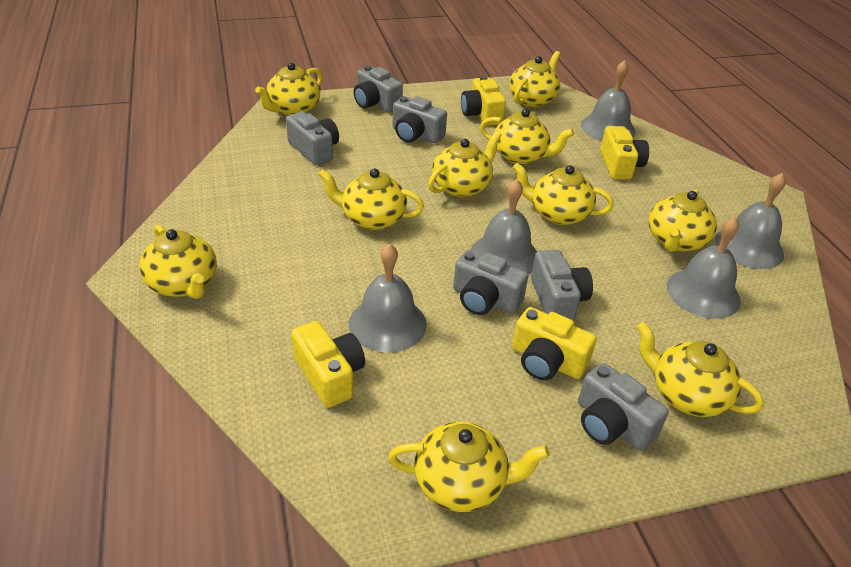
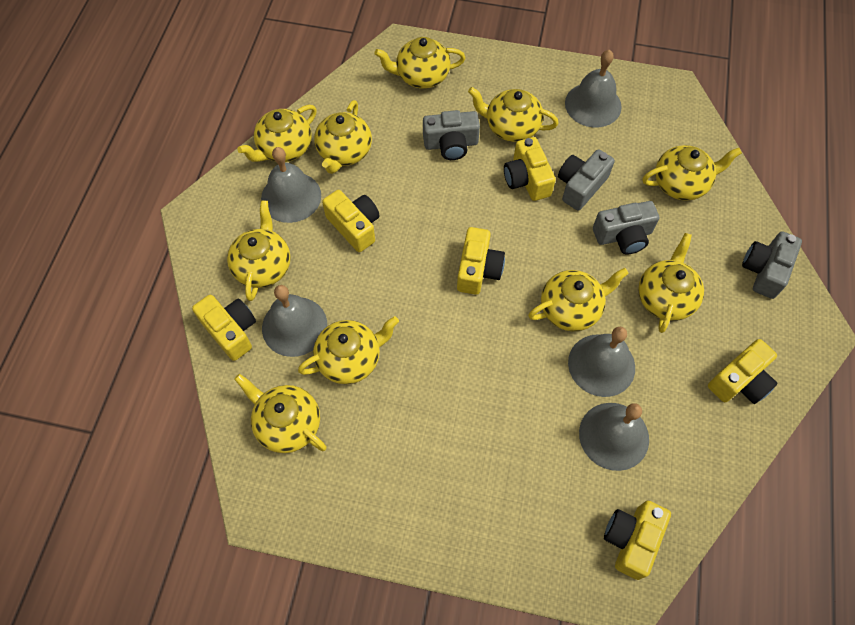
grey camera: 6 -> 4
yellow camera: 4 -> 6

